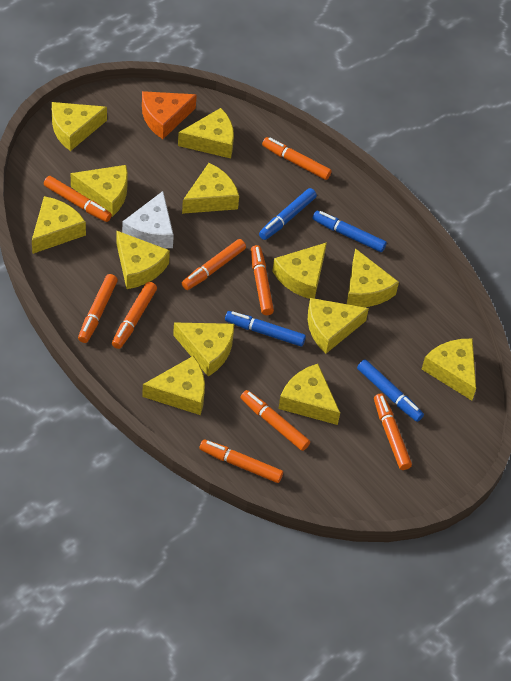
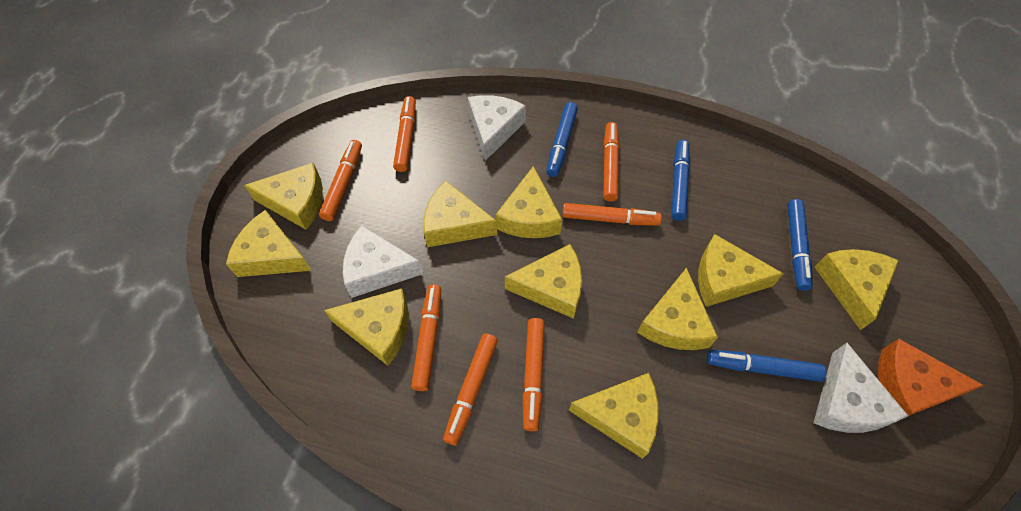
orange marker: 9 -> 7
white cheese: 1 -> 3
yellow cheese: 13 -> 10

